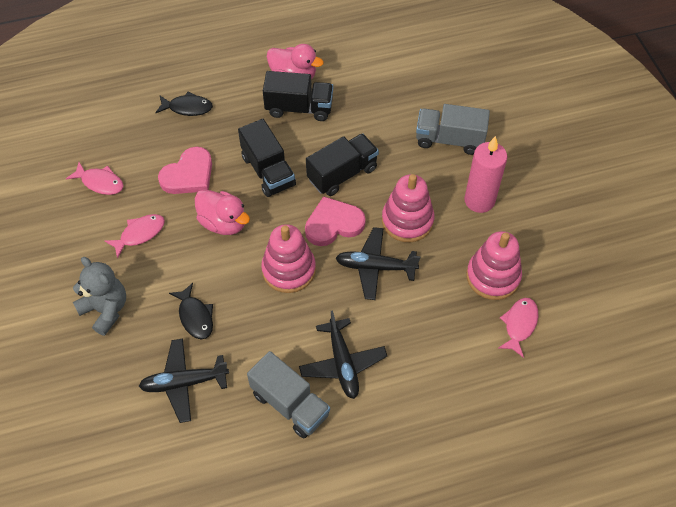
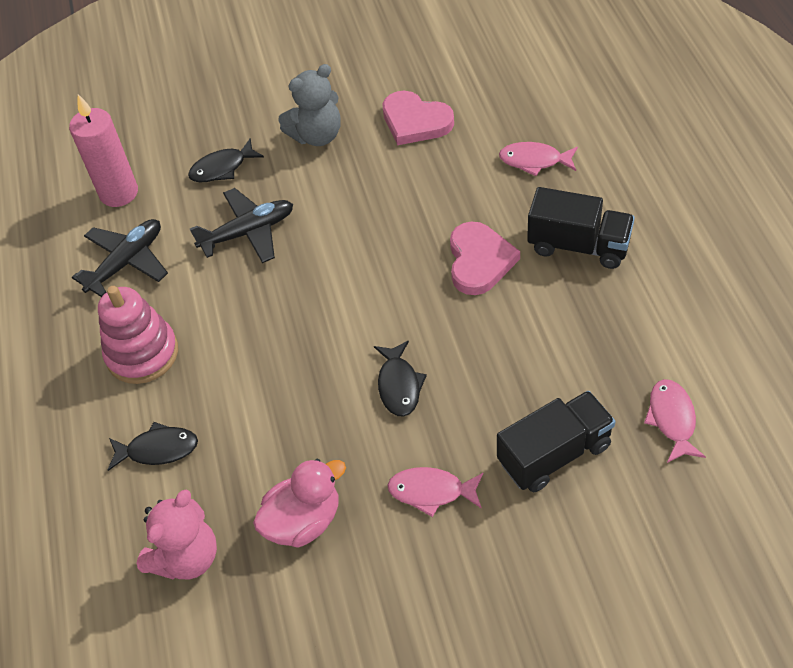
black fish: 2 -> 3
black plane: 3 -> 2
black truck: 3 -> 2
grey truck: 2 -> 0
pink duck: 2 -> 1
pink stacking toy: 3 -> 1
pink teddy bear: 0 -> 1

